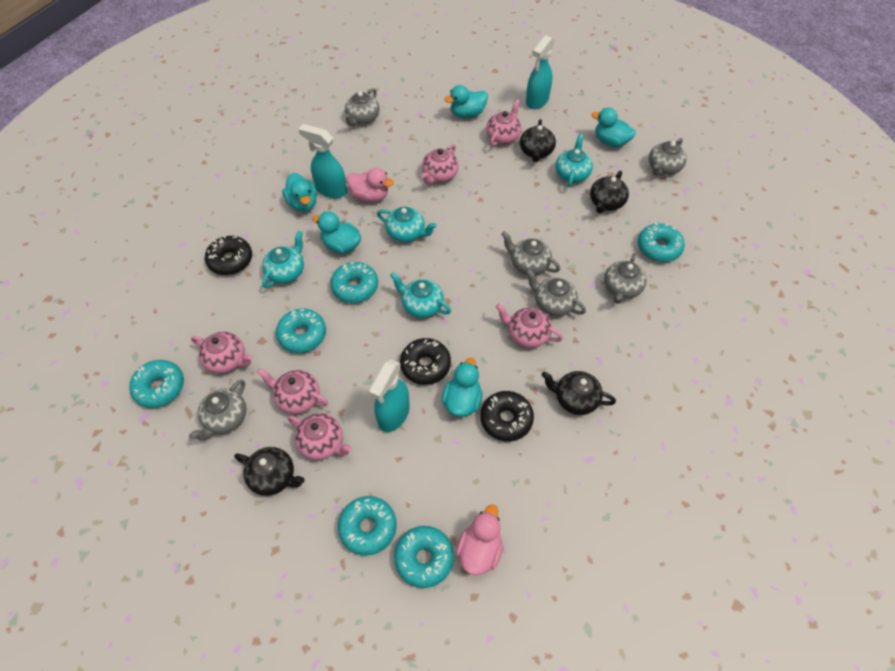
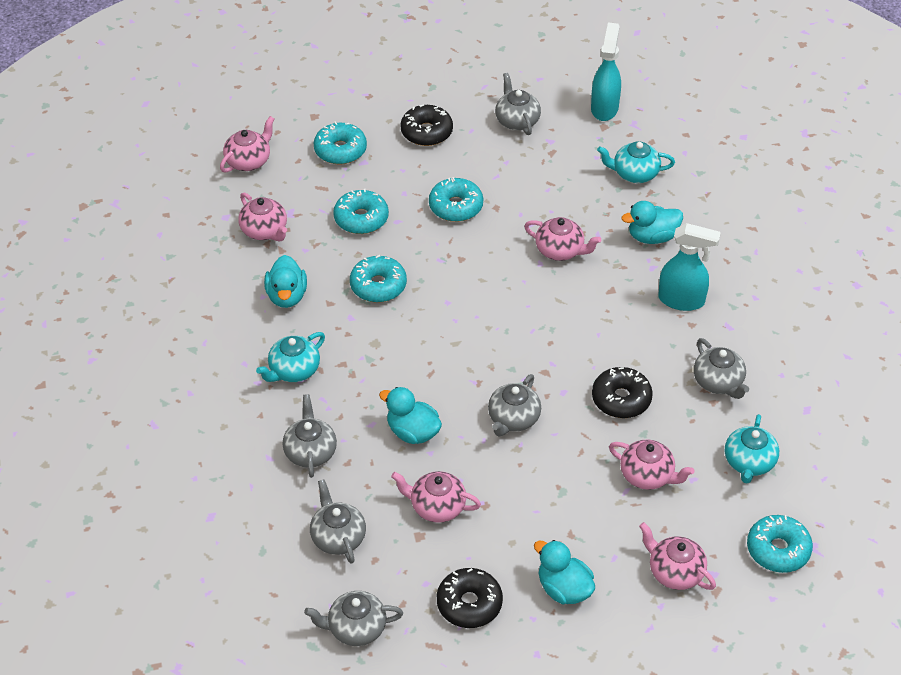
black teapot: 4 -> 0
pink duck: 2 -> 0
turquoise donut: 6 -> 5
turquoise duck: 5 -> 4
turquoise spray bottle: 3 -> 2
turquoise teapot: 4 -> 3

